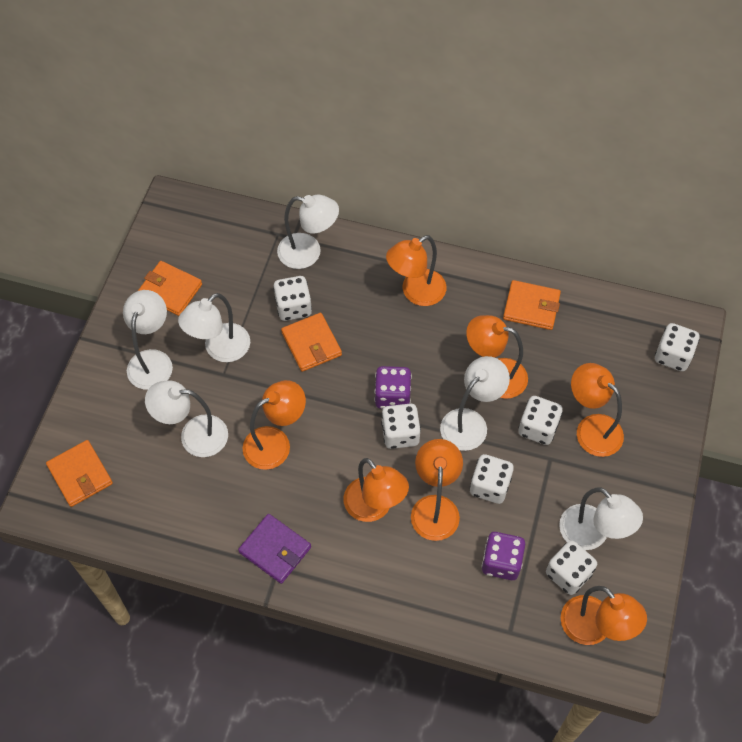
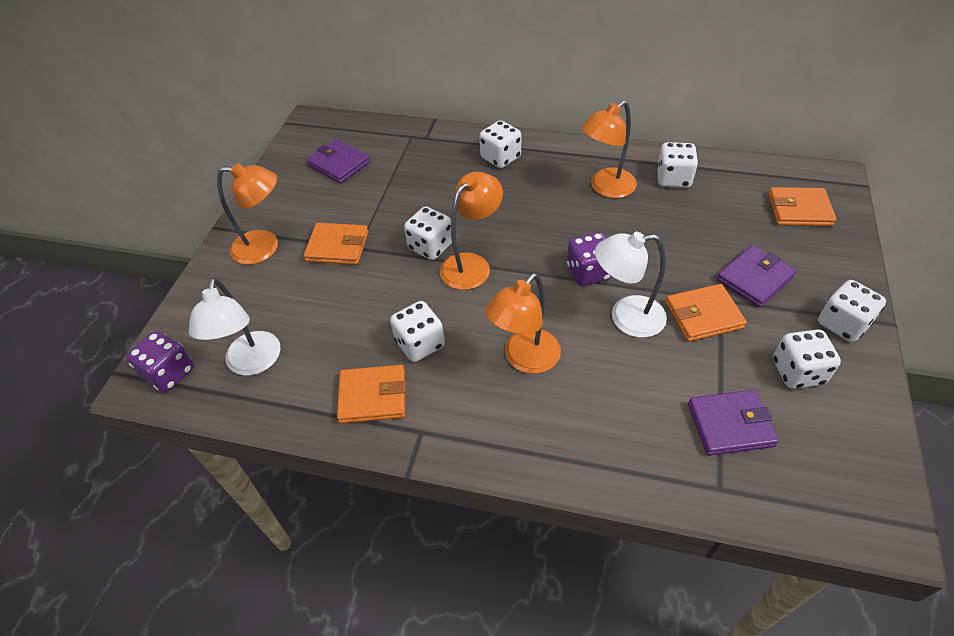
orange lamp: 7 -> 4
purple wallet: 1 -> 3
white lamp: 6 -> 2

